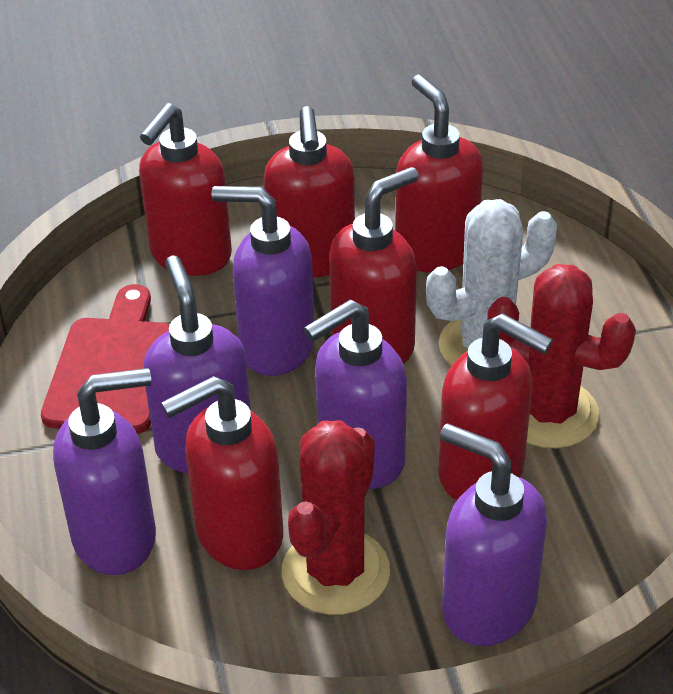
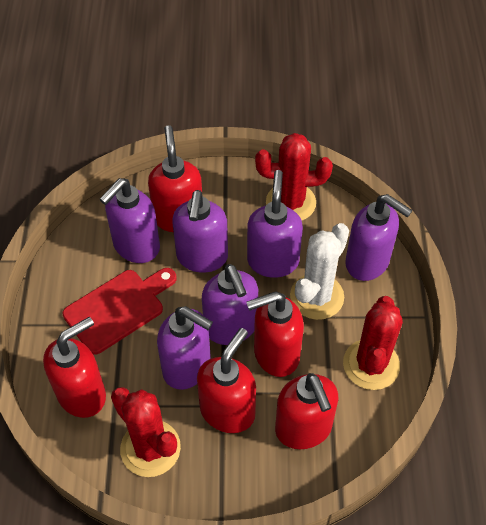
purple soap dispenser: 5 -> 6
red cactus: 2 -> 3
red soap dispenser: 6 -> 5

